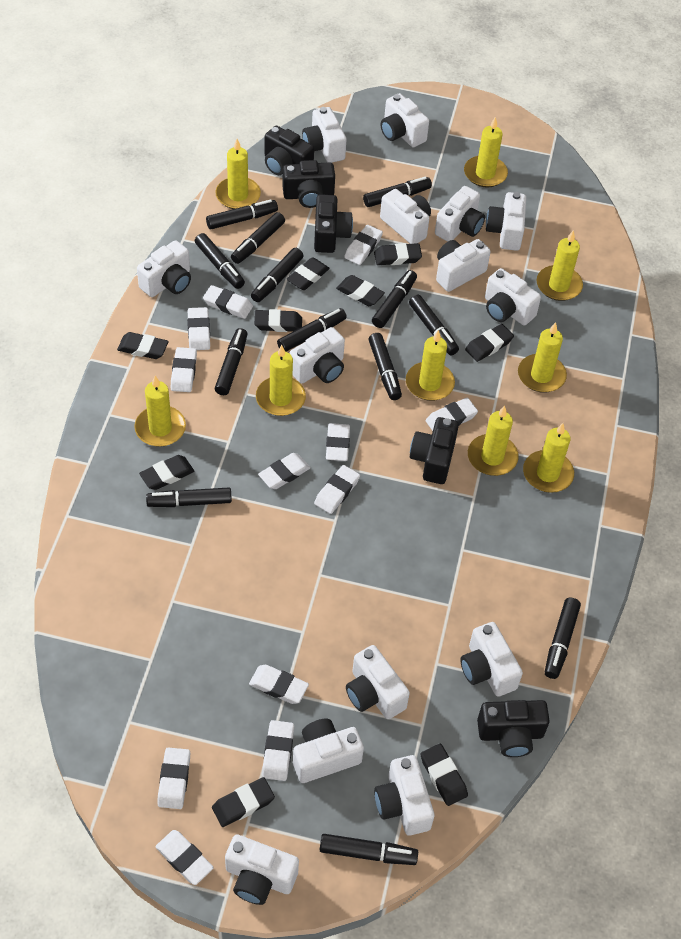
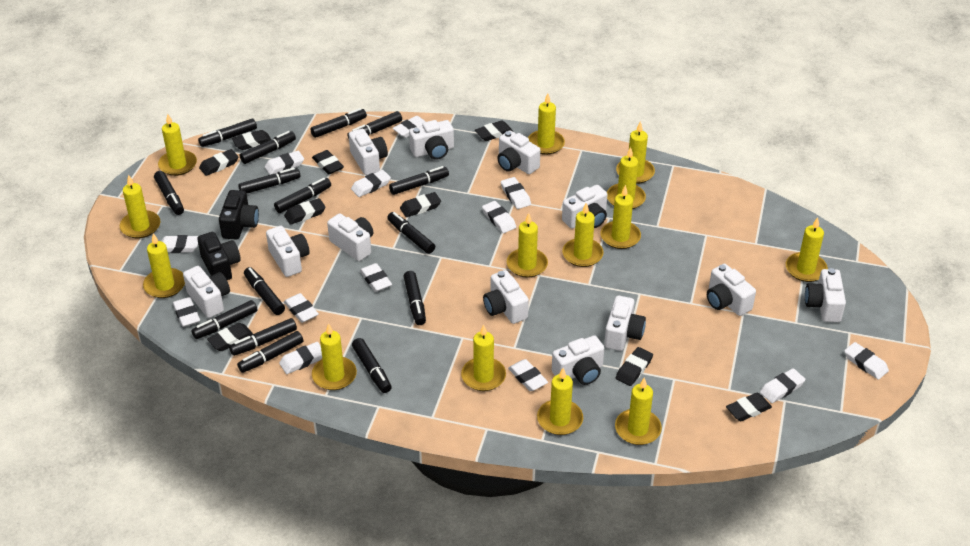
black camera: 5 -> 2
black marker: 13 -> 15
white camera: 14 -> 12
white eraser: 12 -> 13
yellow candle: 9 -> 14

